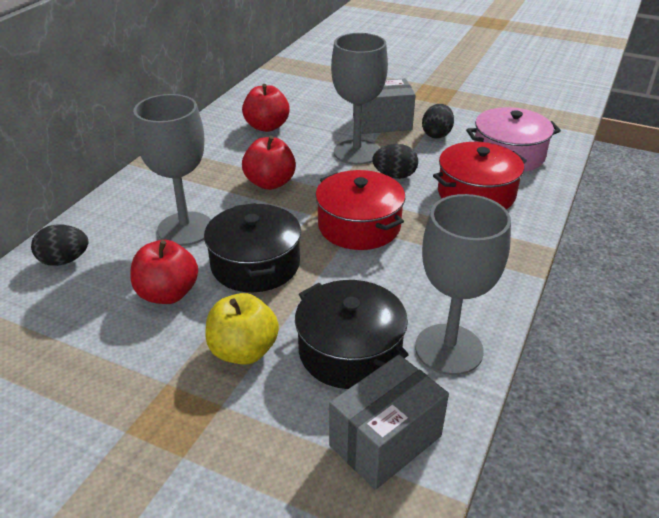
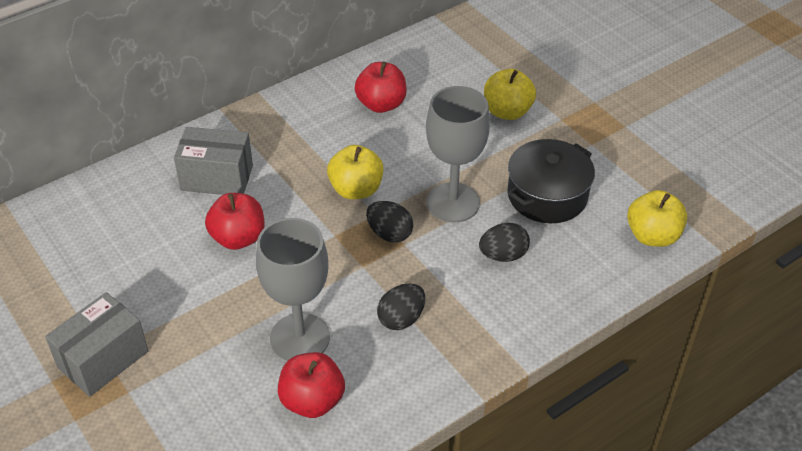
black pot: 2 -> 1
grey goblet: 3 -> 2
pink pot: 1 -> 0
red pot: 2 -> 0
yellow apple: 1 -> 3

